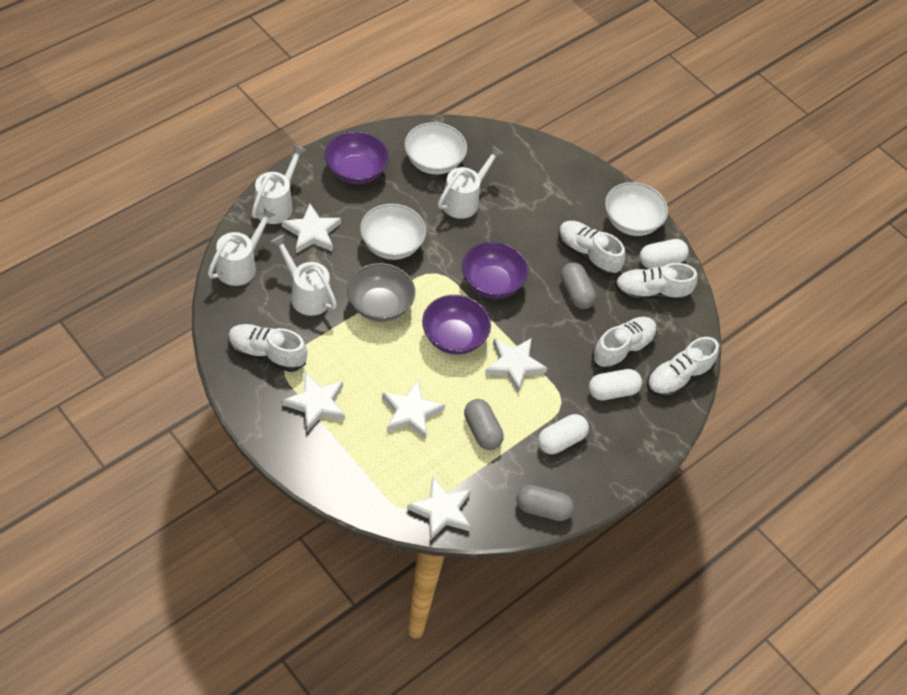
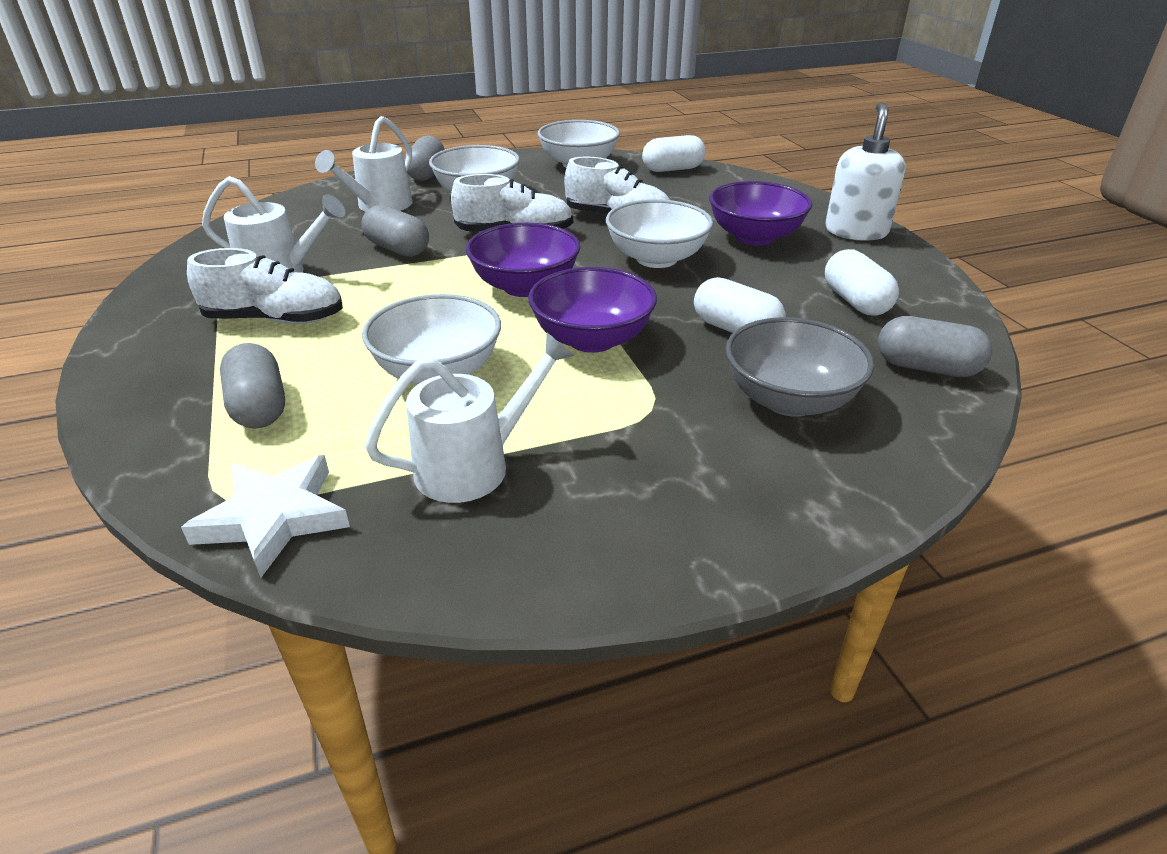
grey capsule: 3 -> 4
white bowl: 3 -> 4
white shoe: 5 -> 3
white soap dispenser: 0 -> 1
white star: 5 -> 1
white watering can: 4 -> 3

